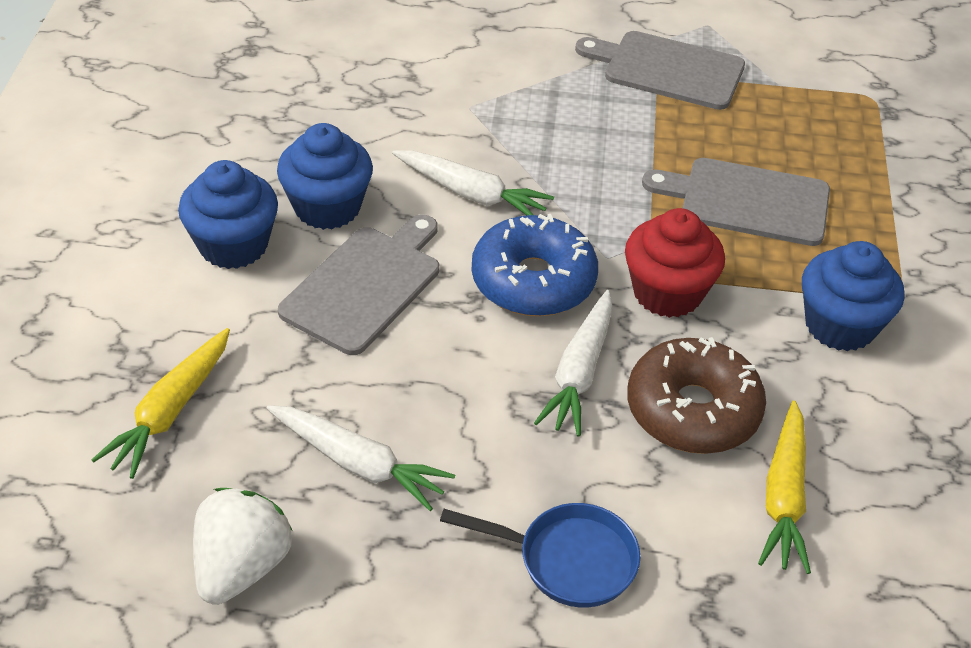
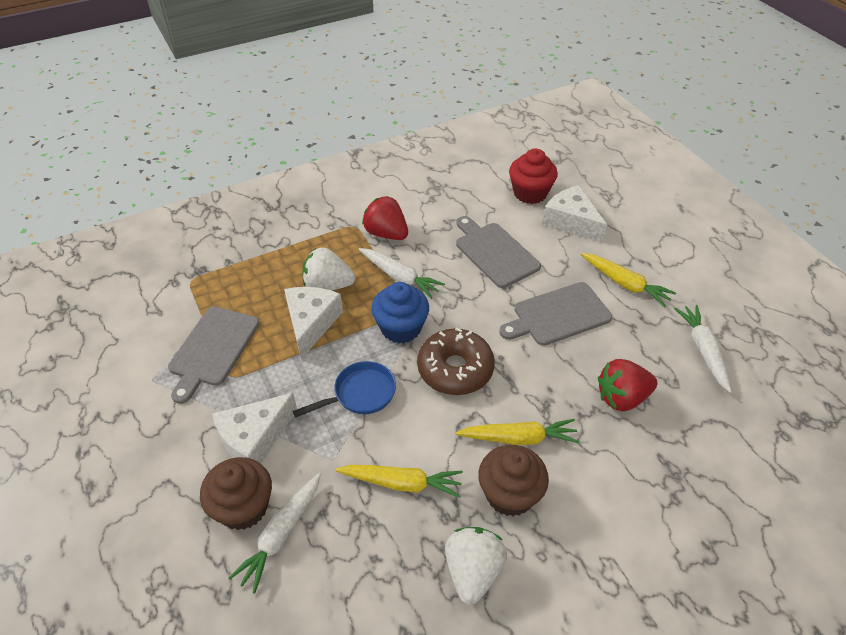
blue cupcake: 3 -> 1
blue donut: 1 -> 0
brown cupcake: 0 -> 2
red strawberry: 0 -> 2
white cheese: 0 -> 3
white strawberry: 1 -> 2
yellow carrot: 2 -> 3

